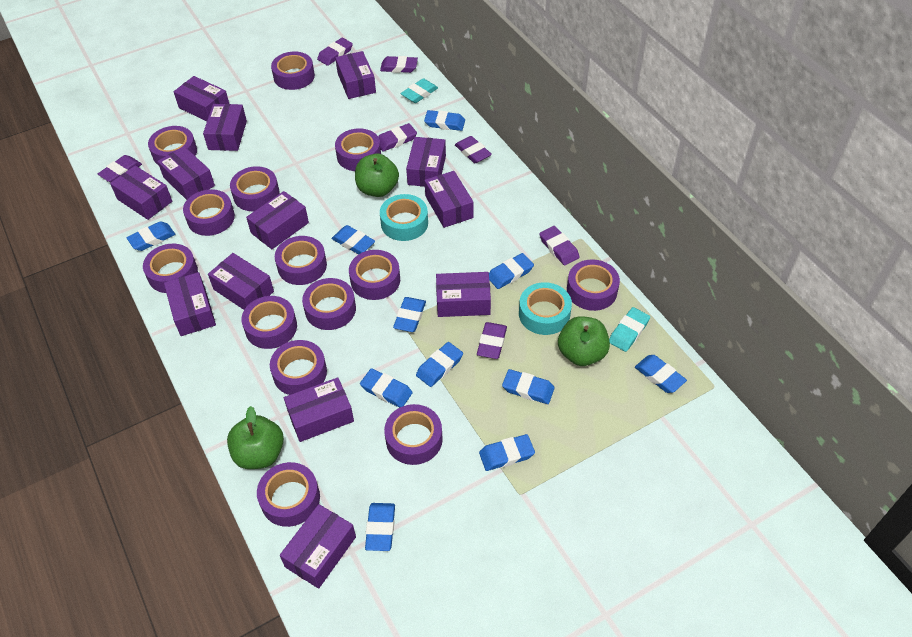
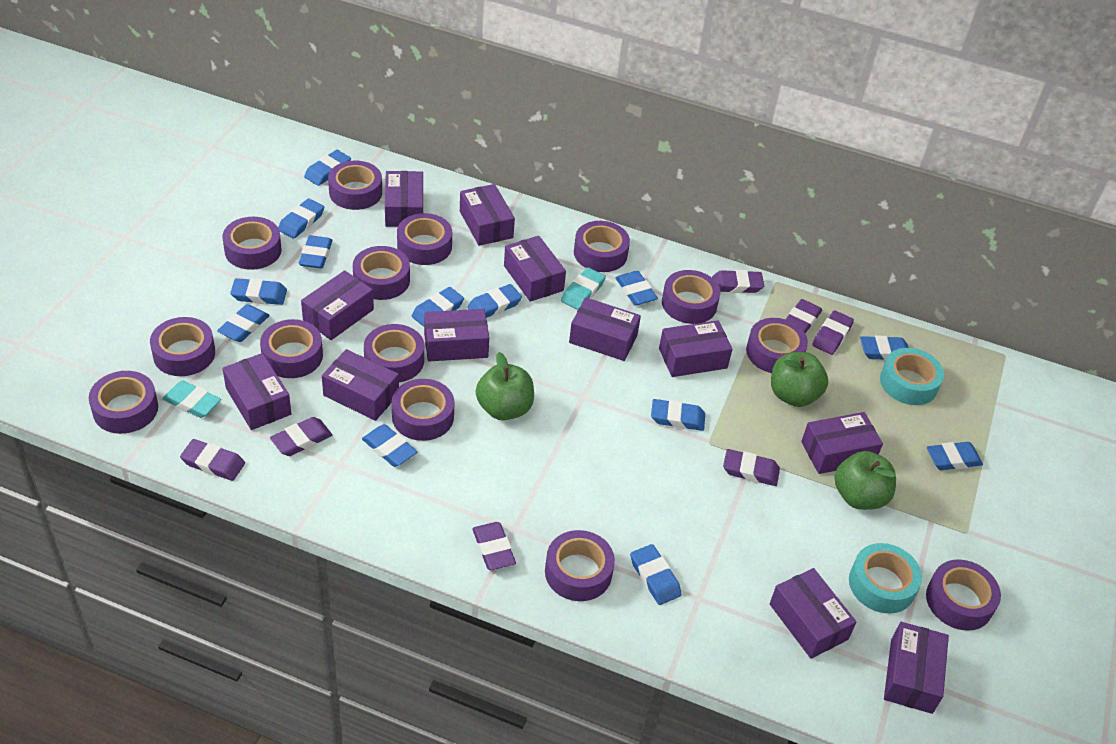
blue eraser: 11 -> 13
purple box: 13 -> 12

